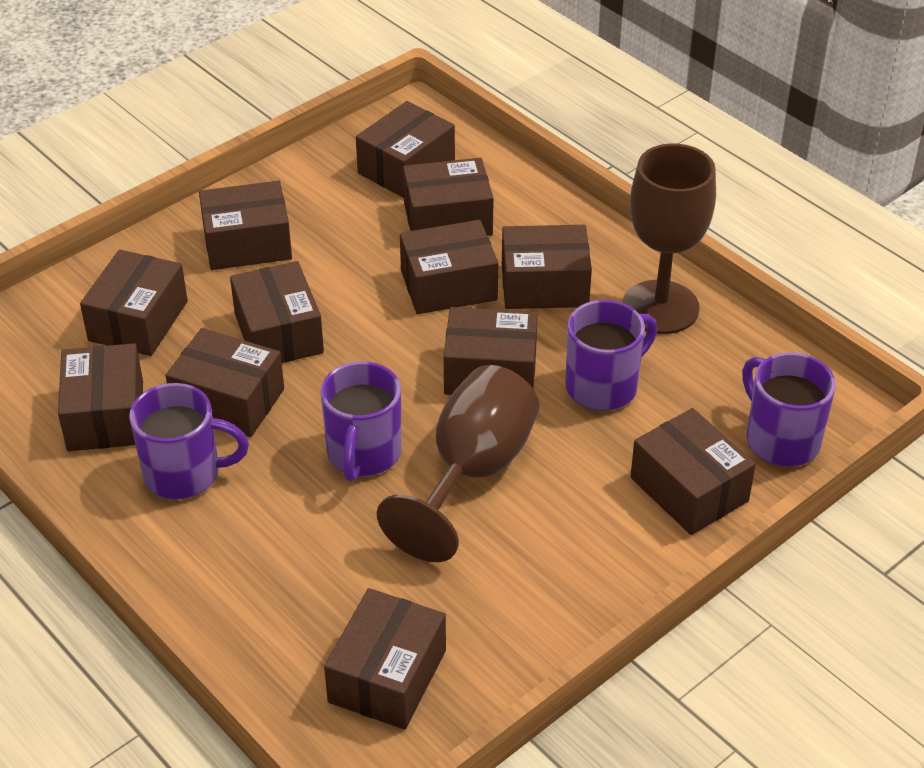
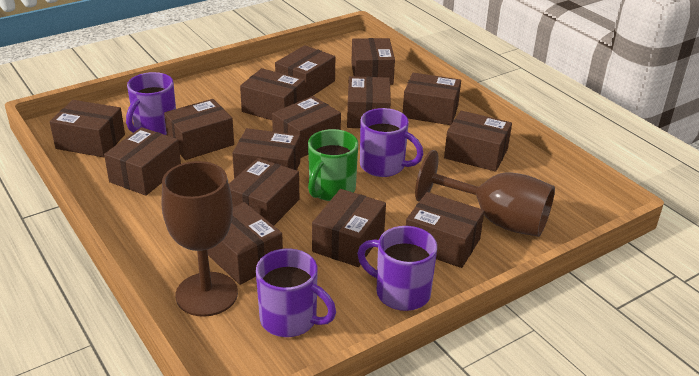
brown box: 12 -> 15
green mug: 0 -> 1

